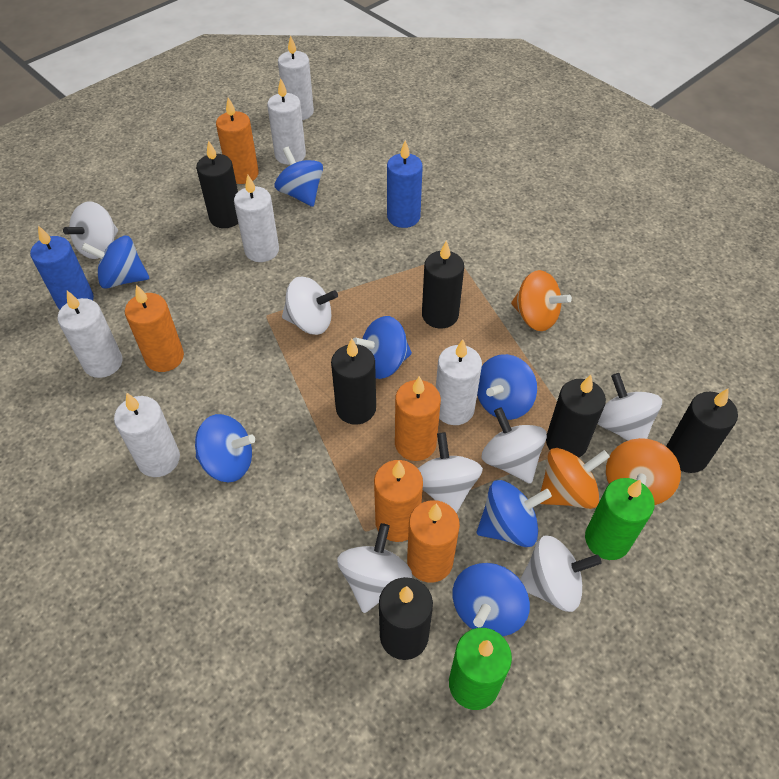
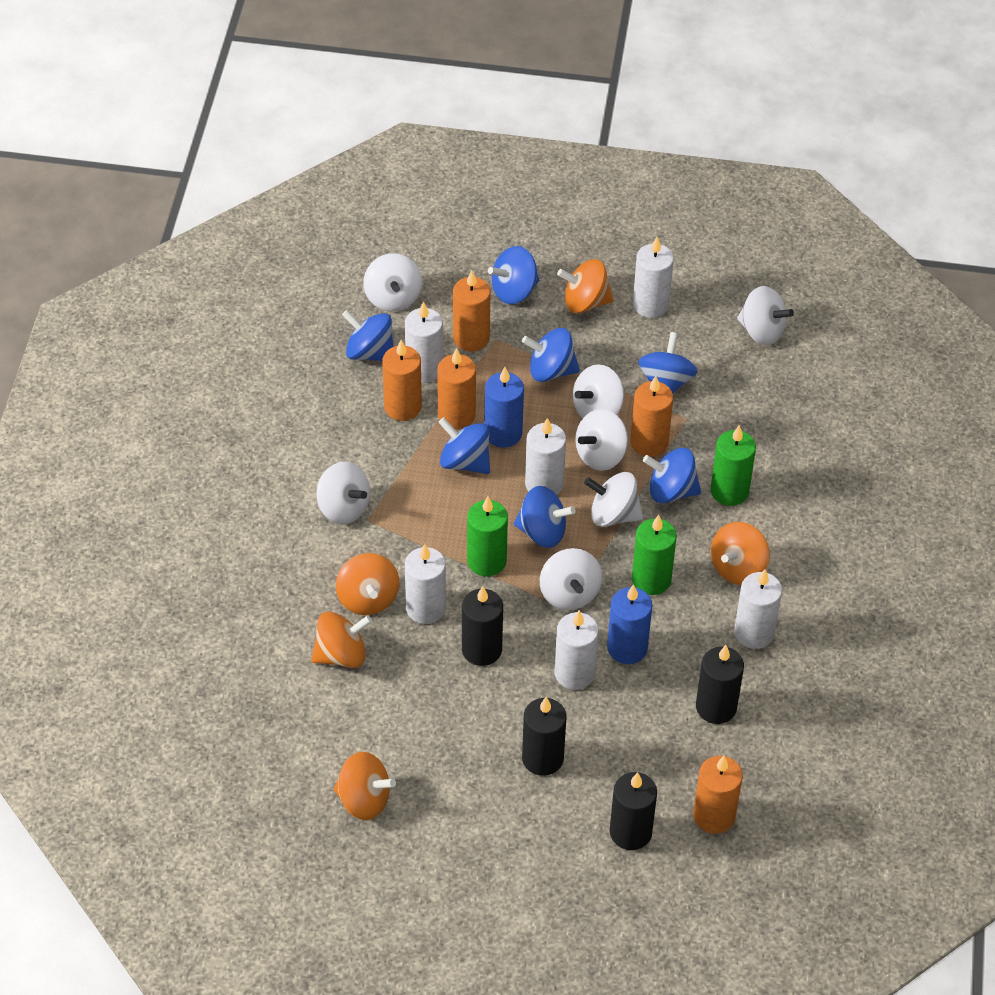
black candle: 6 -> 4
green candle: 2 -> 3
orange spinning top: 3 -> 5

